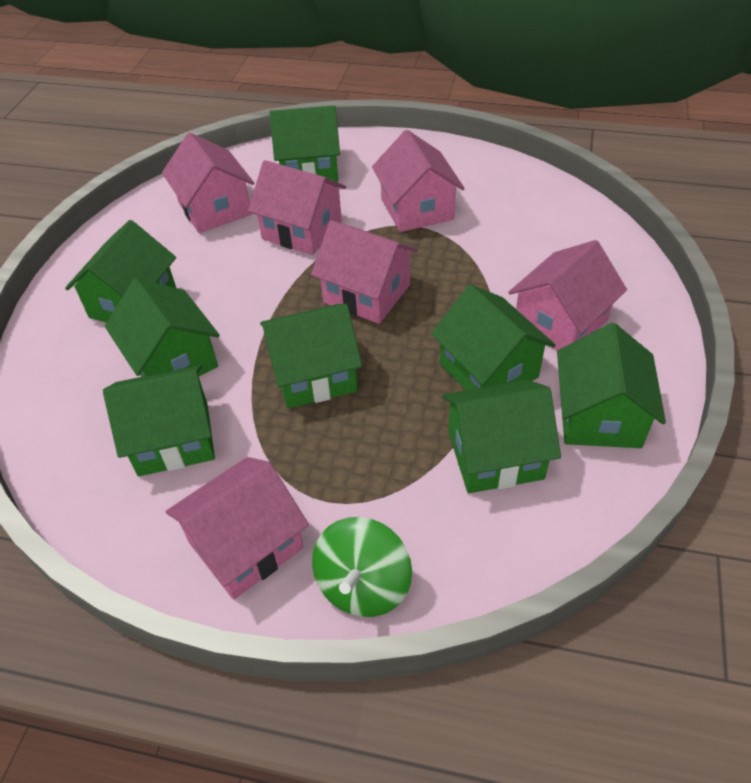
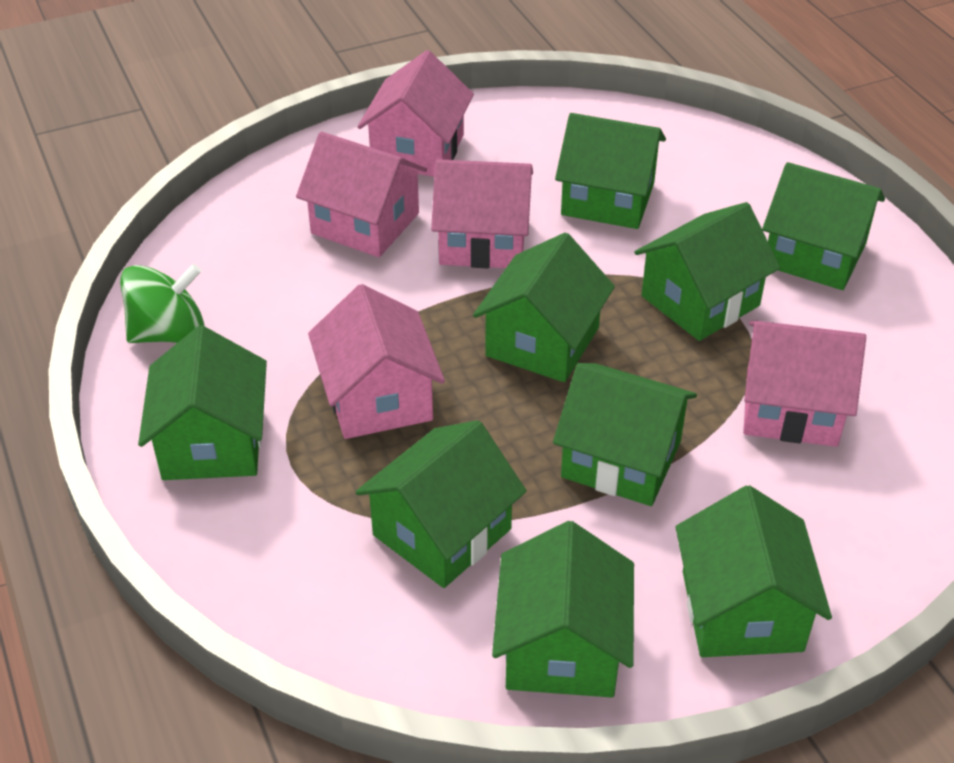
green house: 8 -> 9
pink house: 6 -> 5

